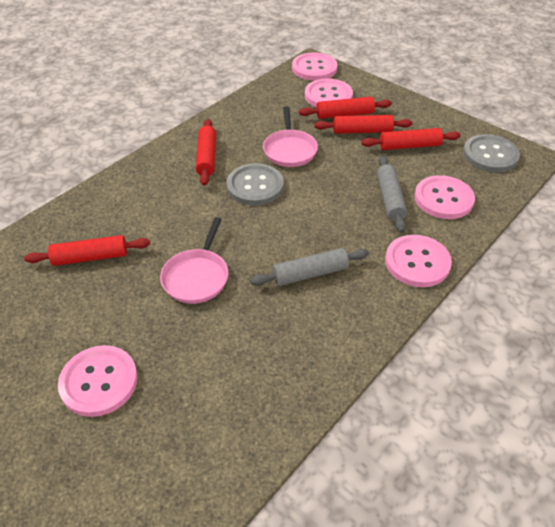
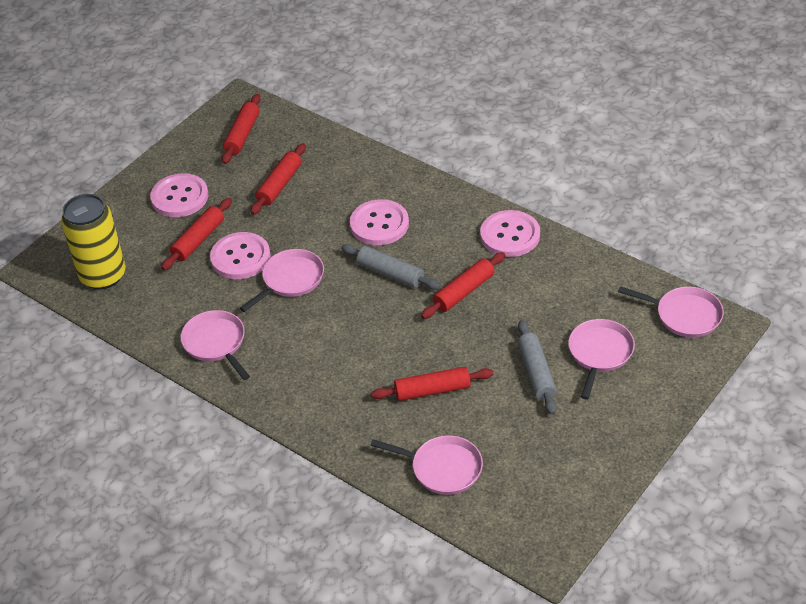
grey button: 2 -> 0
pink button: 5 -> 4
pink pan: 2 -> 5
yellow can: 0 -> 1

